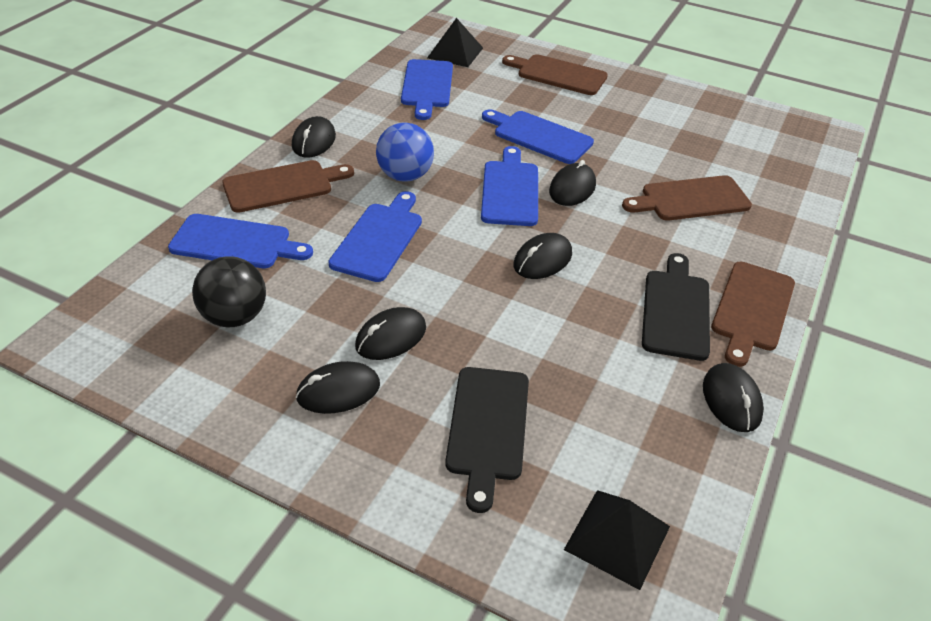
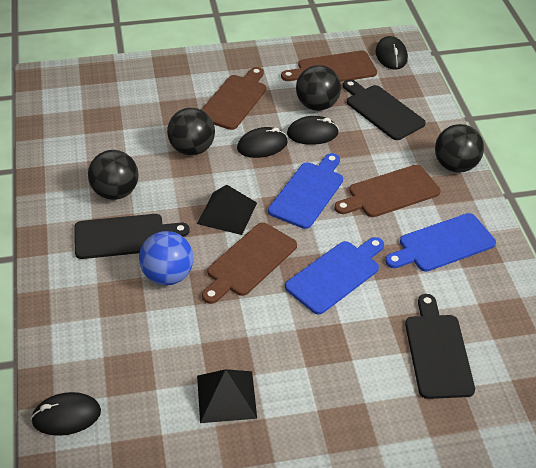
black ball: 1 -> 4
black cutting board: 2 -> 3
black mouse: 6 -> 4
blue cutting board: 5 -> 3

